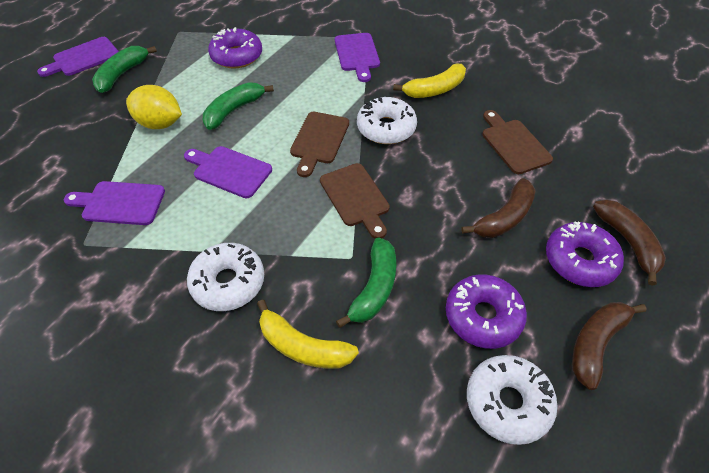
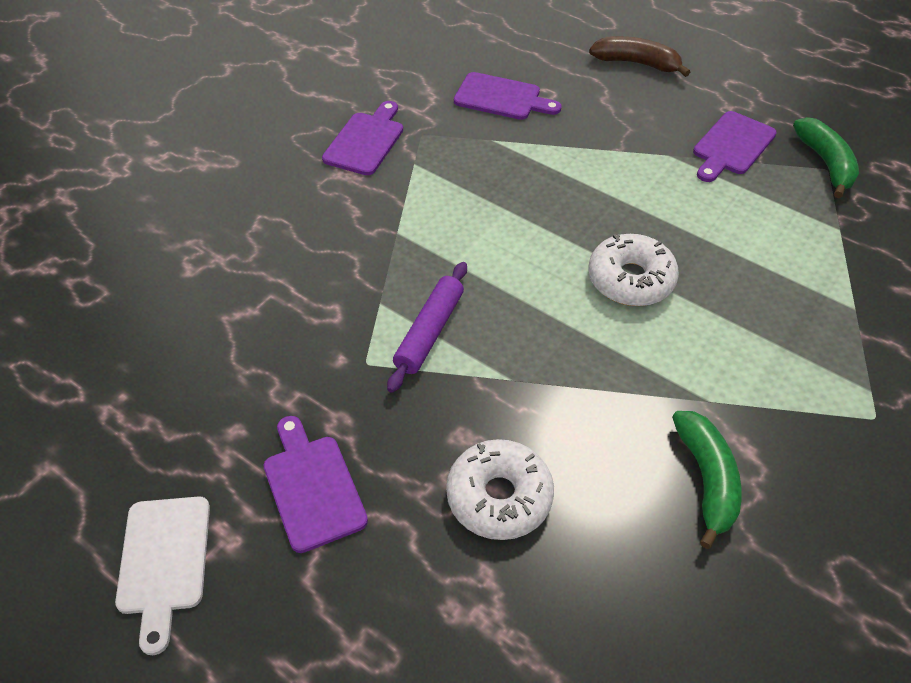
brown banana: 3 -> 1
brown cutting board: 3 -> 0
green banana: 3 -> 2
purple donut: 3 -> 0
purple rolling pin: 0 -> 1
white cutting board: 0 -> 1
white donut: 3 -> 2
yellow banana: 2 -> 0
yellow lemon: 1 -> 0

